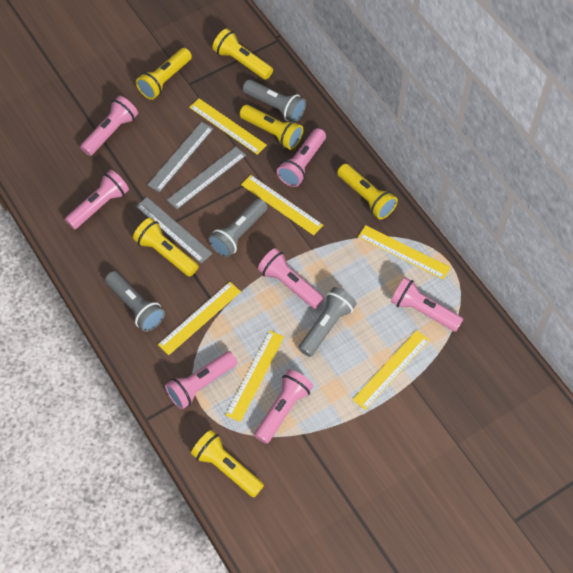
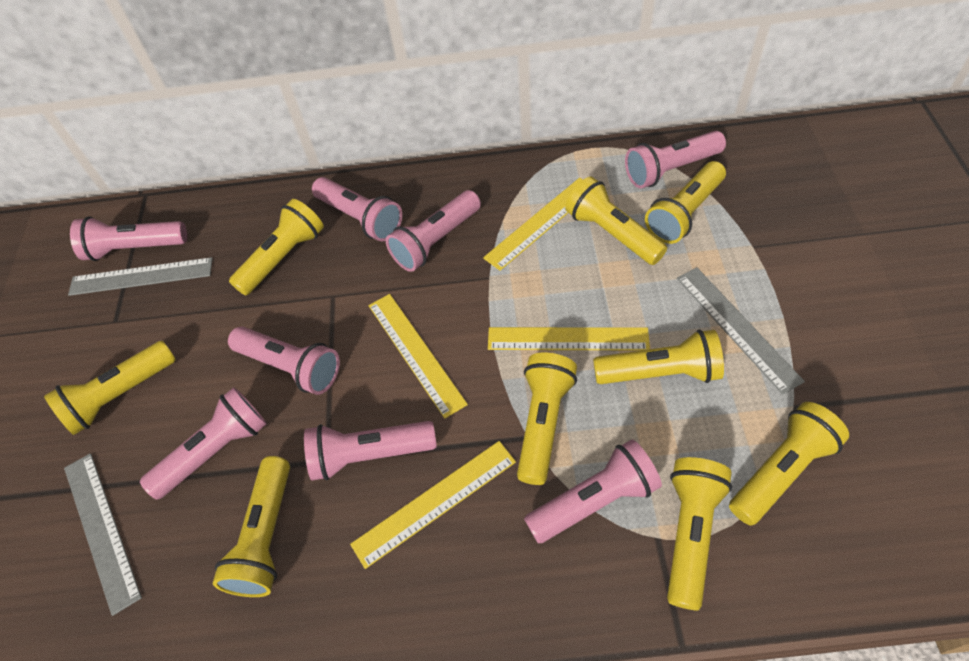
grey flashlight: 4 -> 0
pink flashlight: 7 -> 8
yellow flashlight: 6 -> 9
yellow ruler: 6 -> 4

